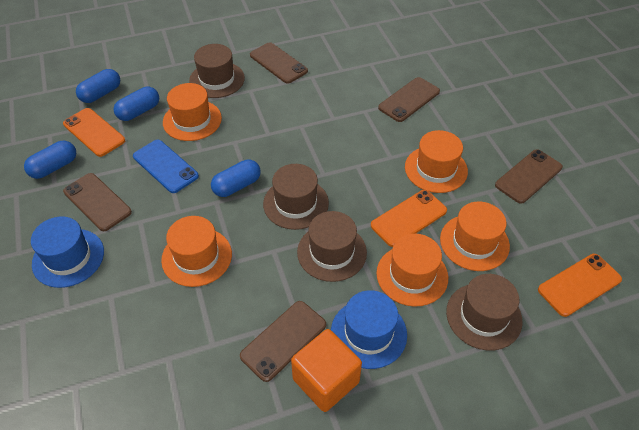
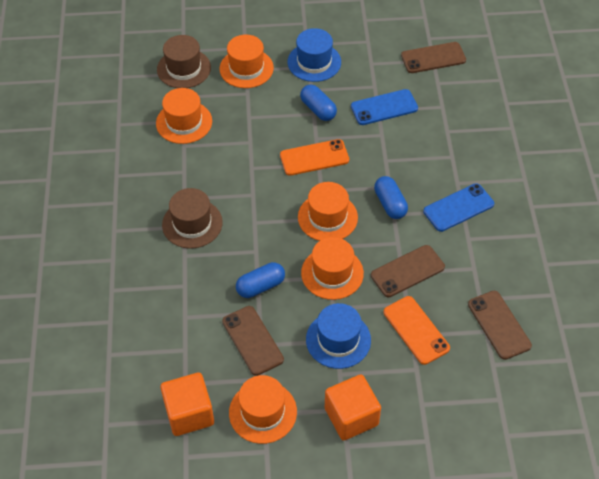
blue capsule: 4 -> 3
blue phone: 1 -> 2
brown hat: 4 -> 2
brown phone: 5 -> 4
orange cube: 1 -> 2
orange phone: 3 -> 2

